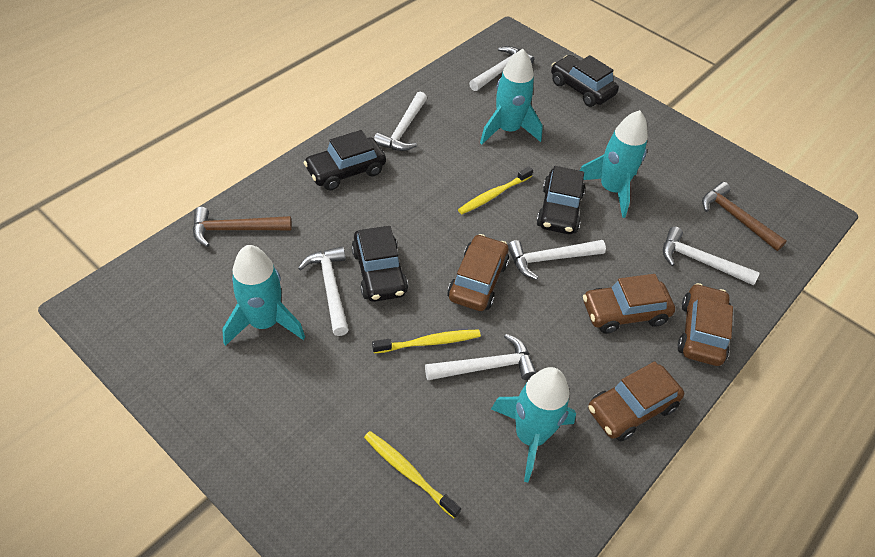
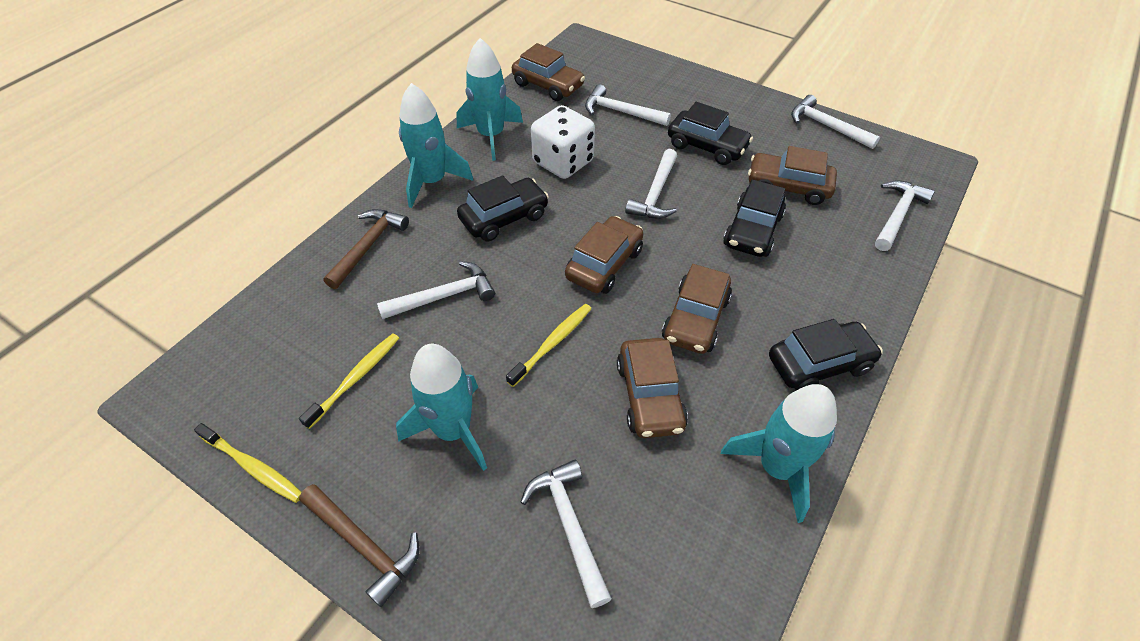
brown car: 4 -> 5
white dice: 0 -> 1

